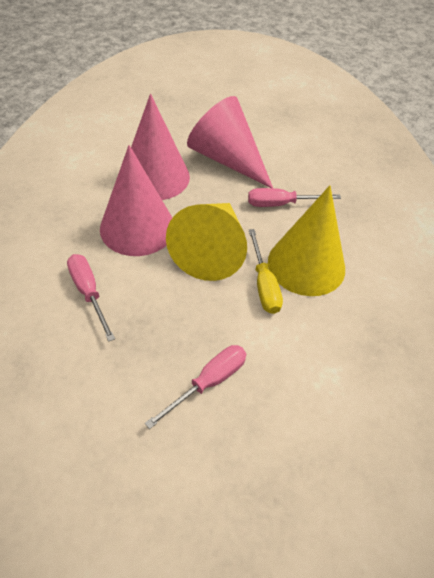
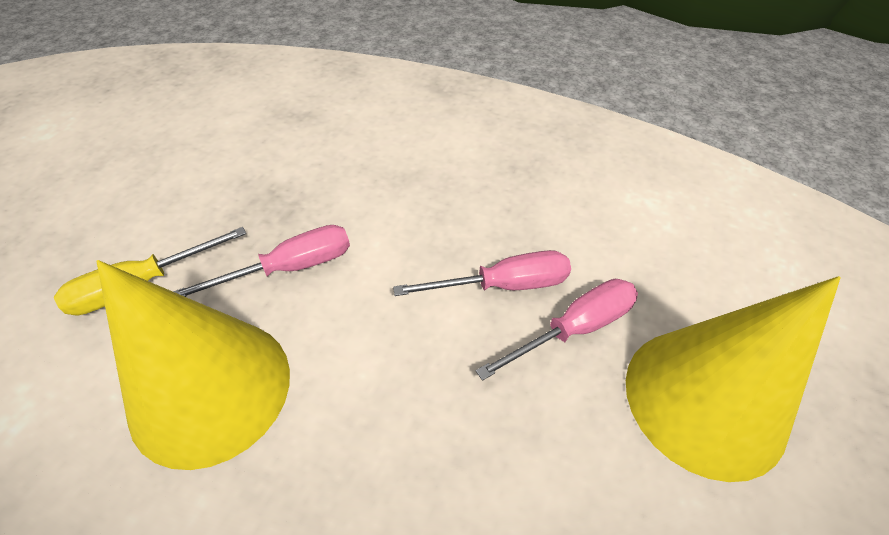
pink cone: 3 -> 0

